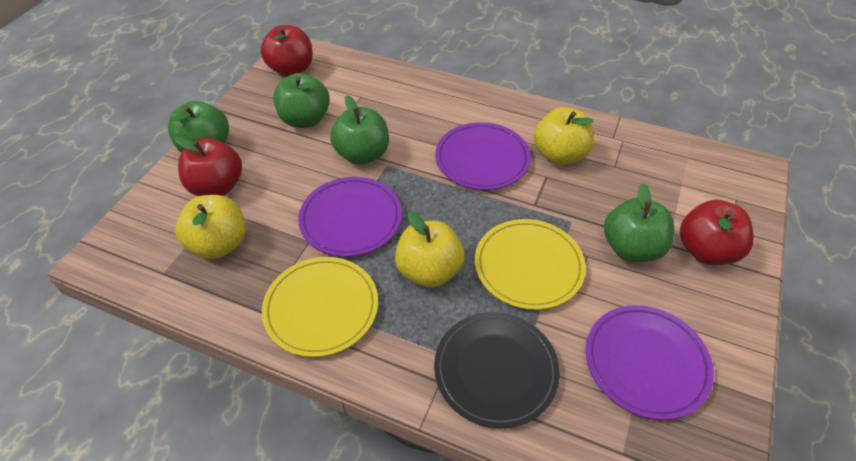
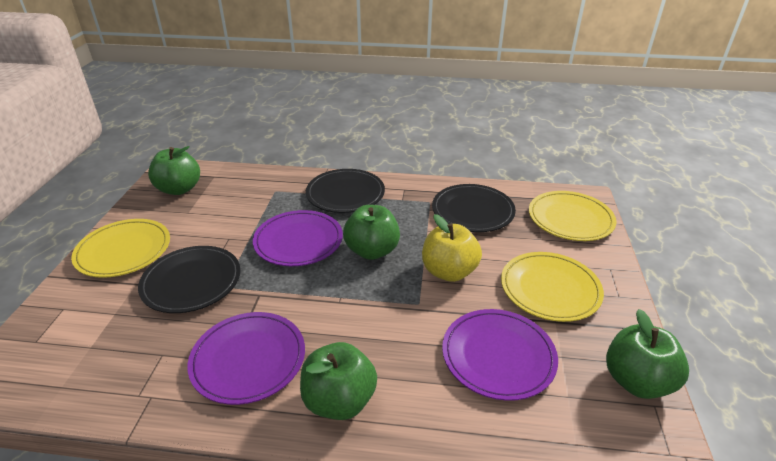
black plate: 1 -> 3
red apple: 3 -> 0
yellow apple: 3 -> 1
yellow plate: 2 -> 3

